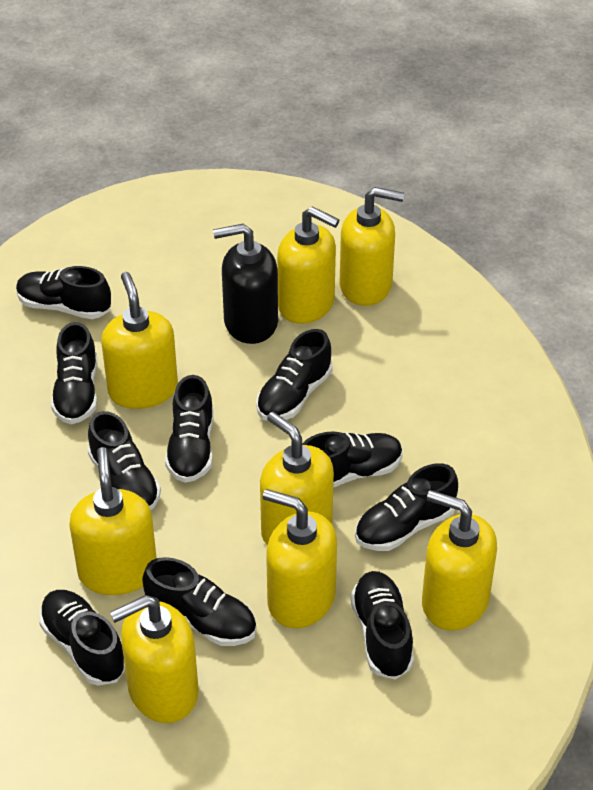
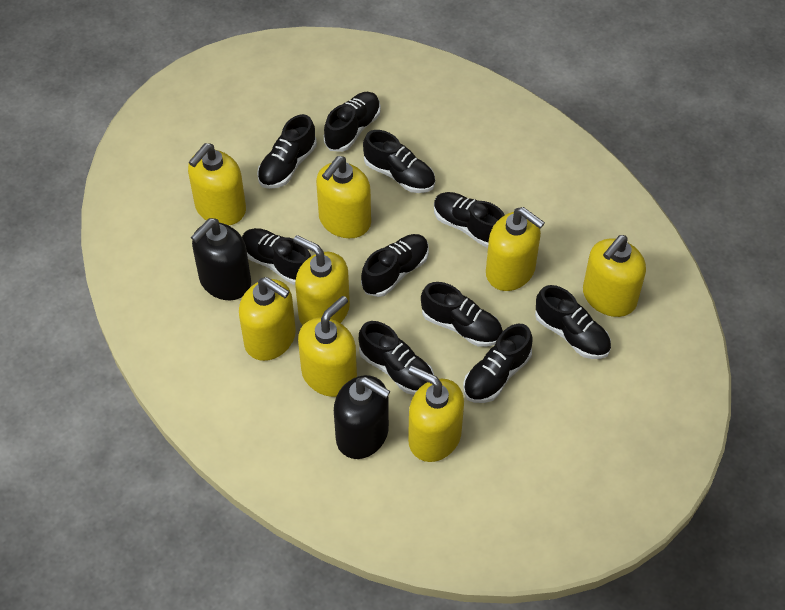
black soap dispenser: 1 -> 2

